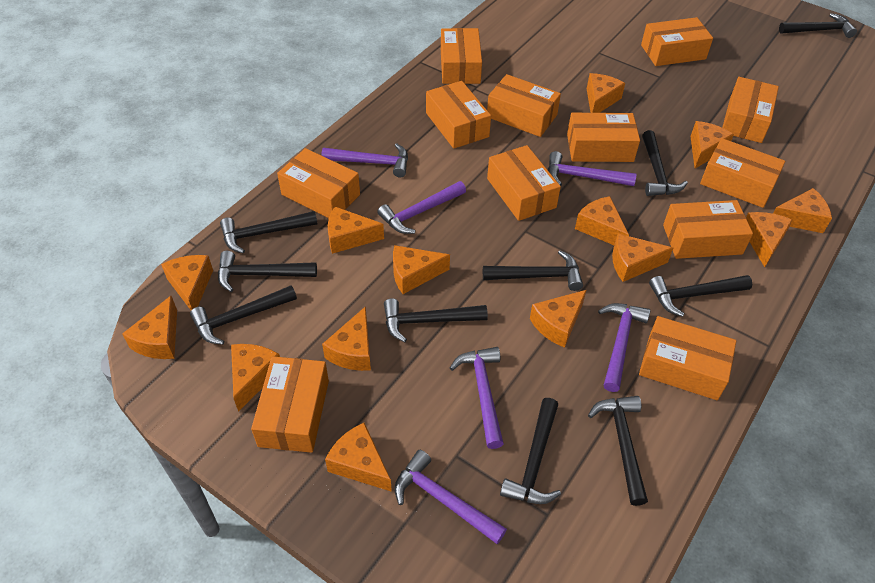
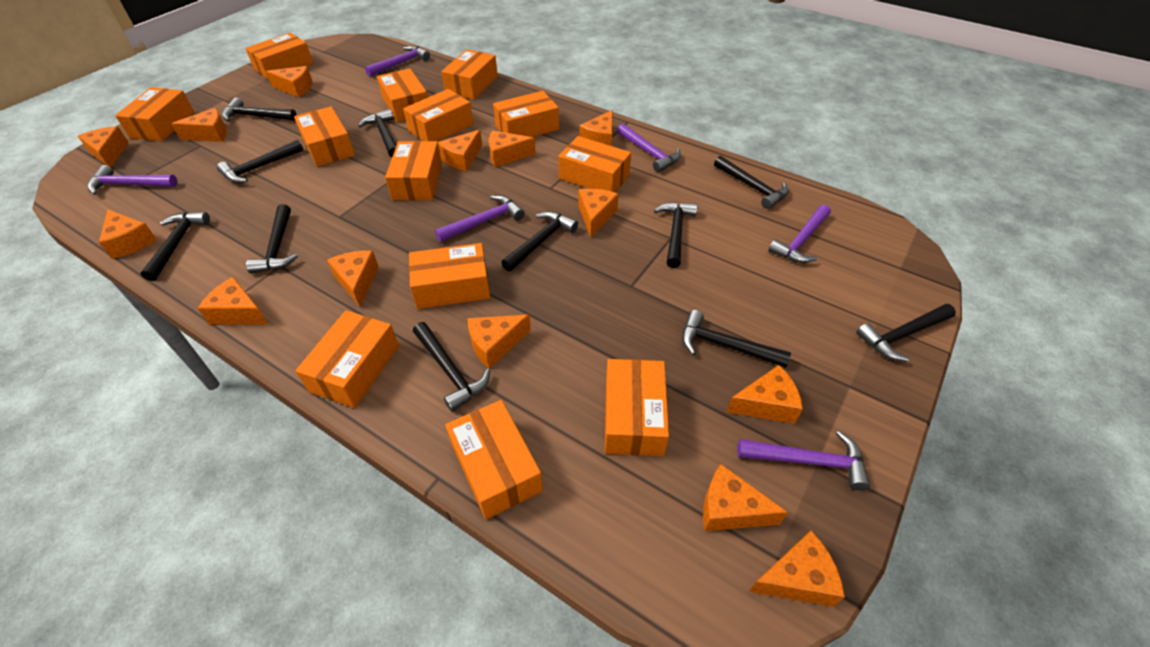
black hammer: 10 -> 11
orange box: 12 -> 13

